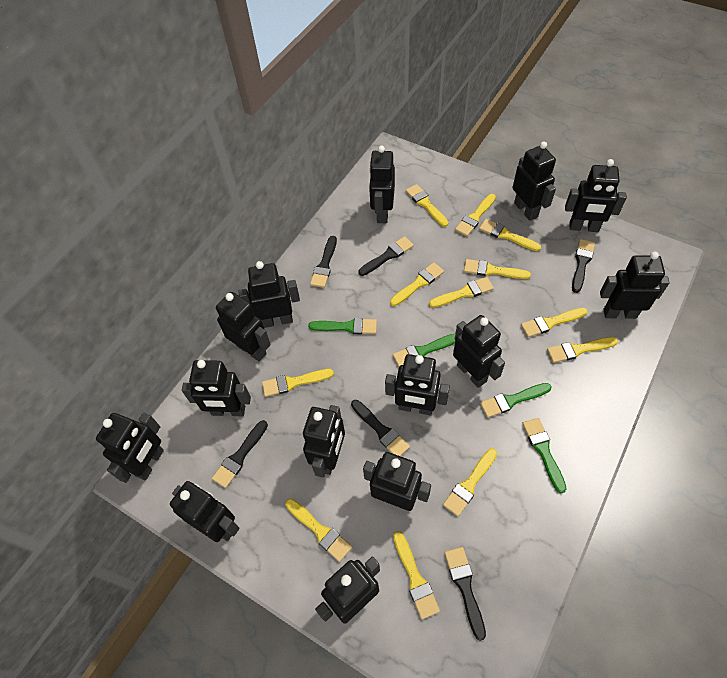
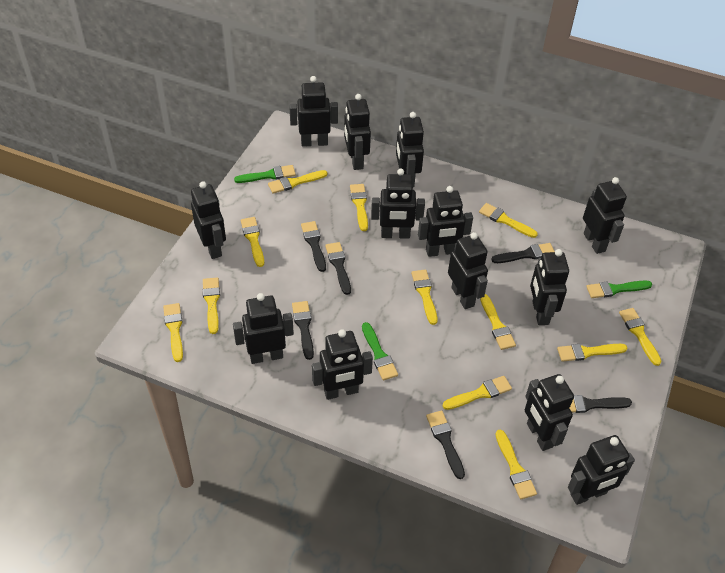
black robot: 14 -> 13
green brush: 4 -> 3

